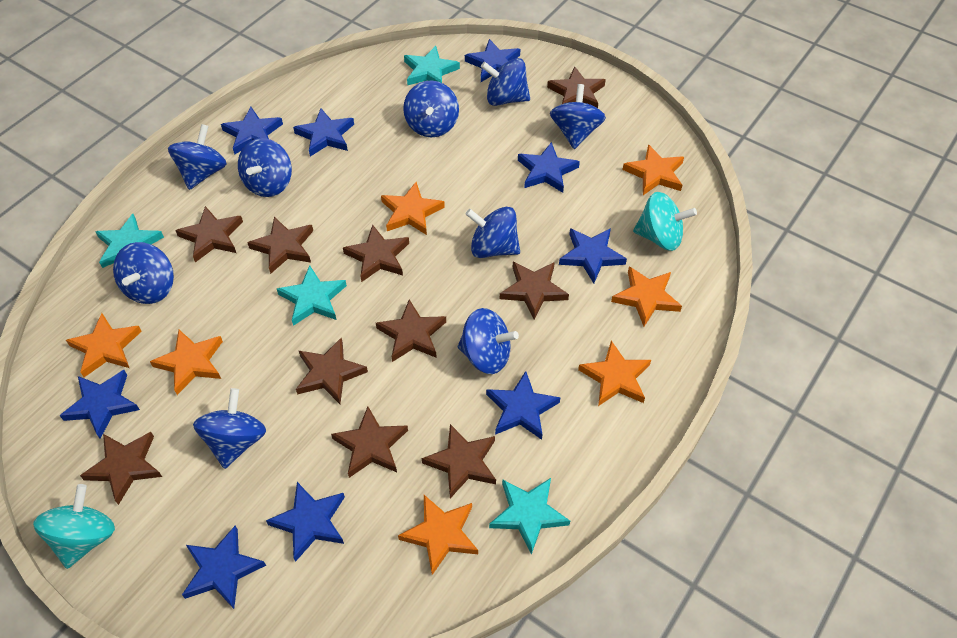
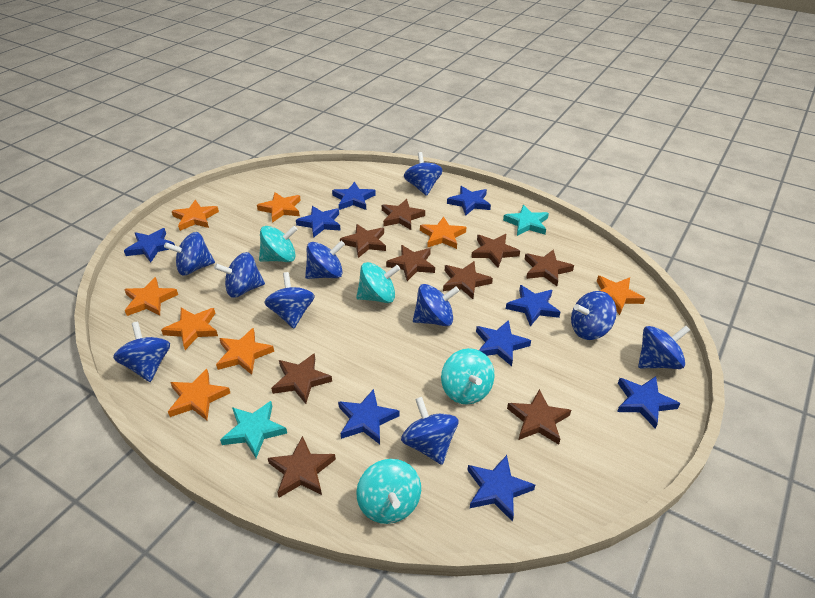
blue spinning top: 9 -> 10
brown star: 10 -> 9
orange star: 7 -> 8
turquoise spinning top: 2 -> 4
turquoise star: 4 -> 2

